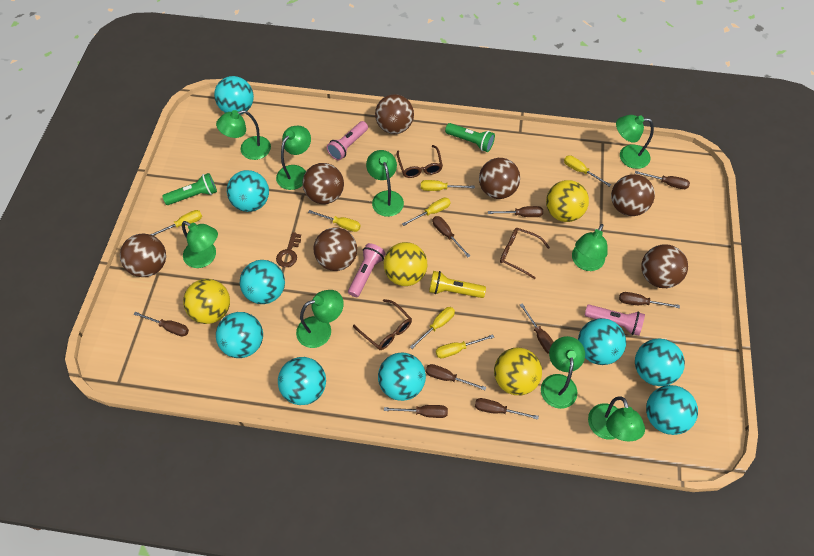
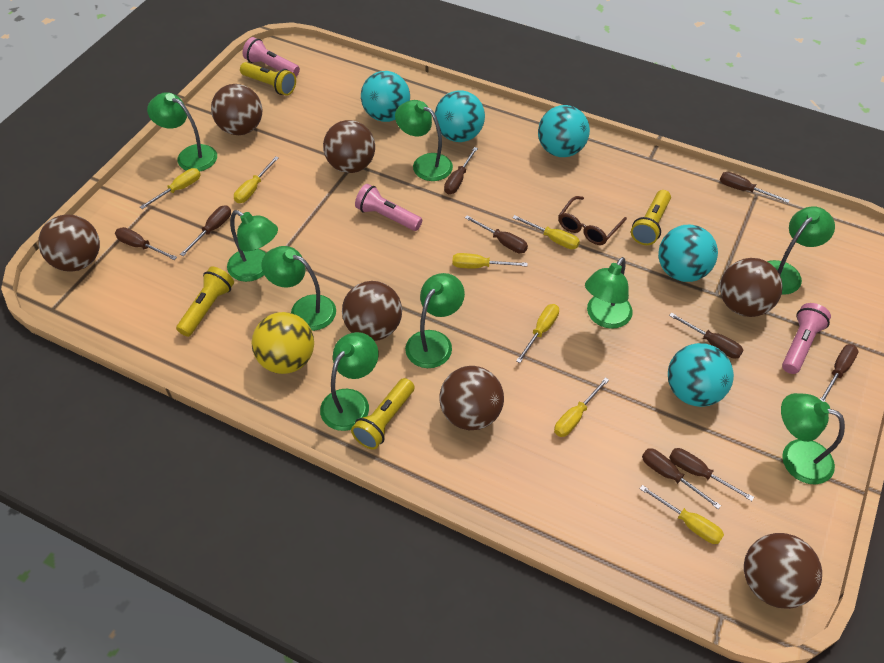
brown glasses: 3 -> 1
brown key: 1 -> 0
green flashlight: 2 -> 0
turquoise ball: 9 -> 5
yellow ball: 4 -> 1
yellow flashlight: 1 -> 4

